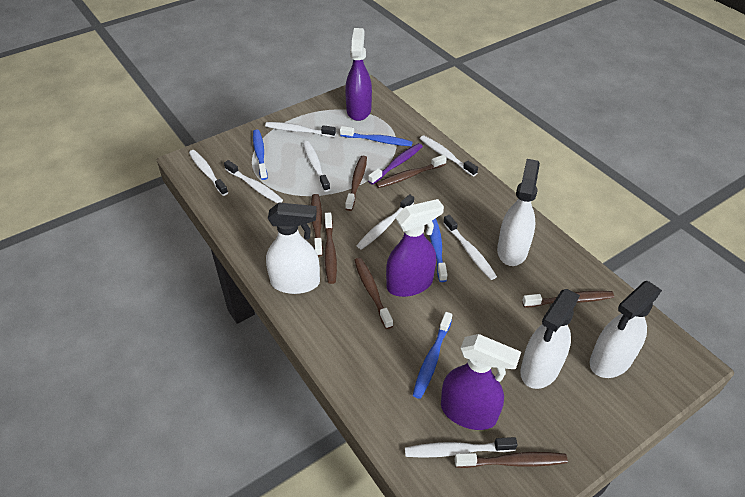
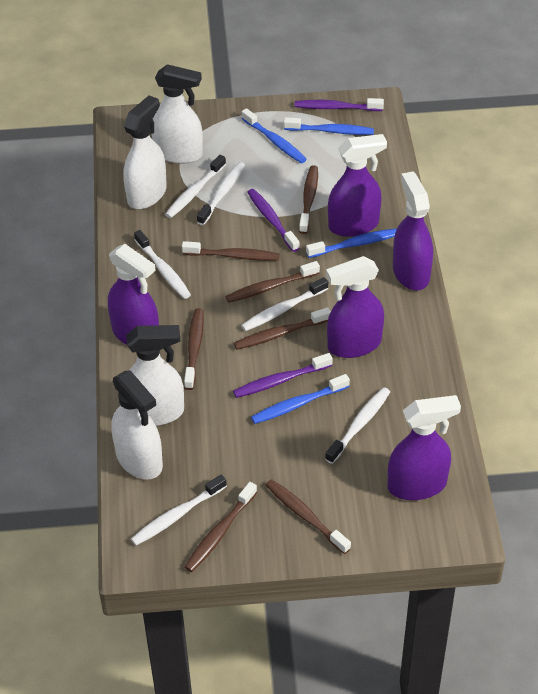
purple spray bottle: 3 -> 5
purple toothbrush: 1 -> 3
white toothbrush: 8 -> 6

